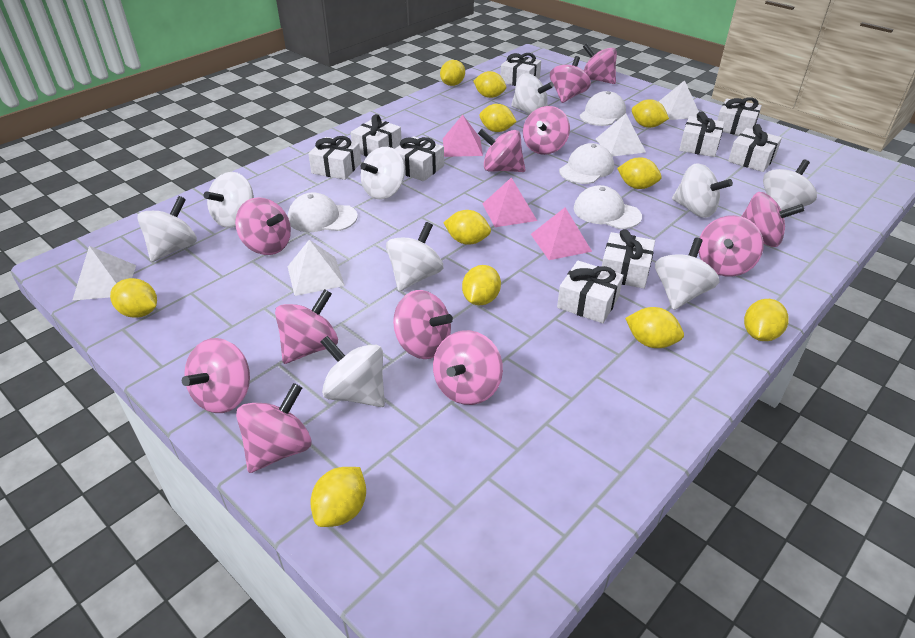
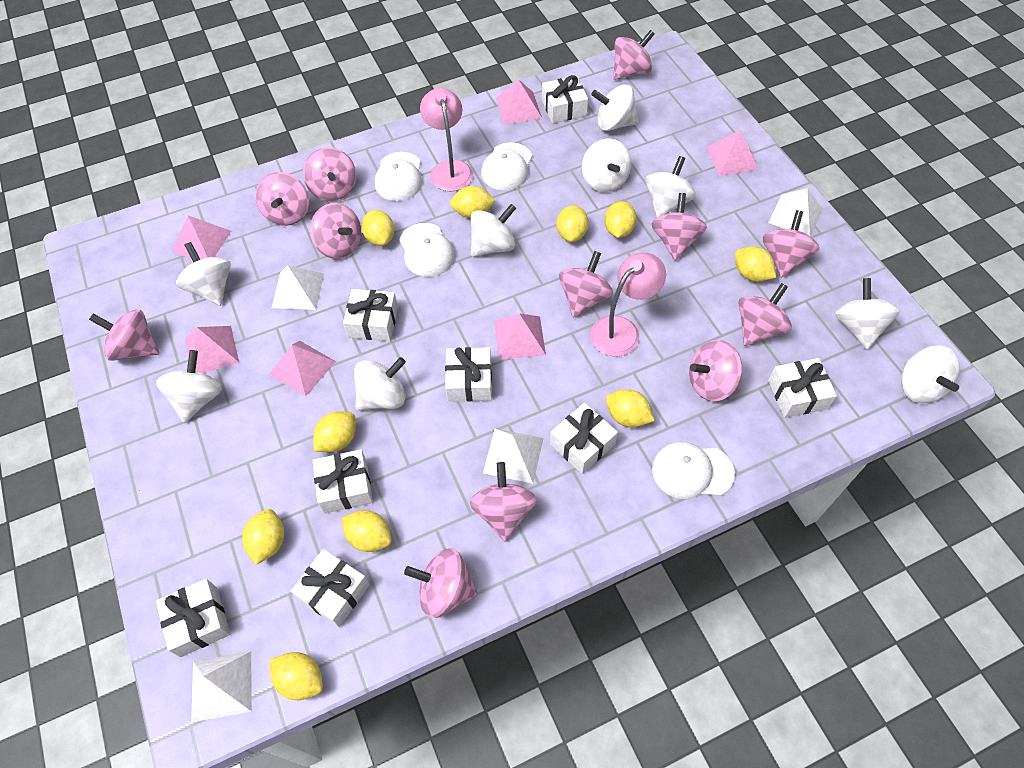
pink lamp: 0 -> 2
pink pyramid: 3 -> 6
white gift: 9 -> 8
yellow lemon: 11 -> 10

